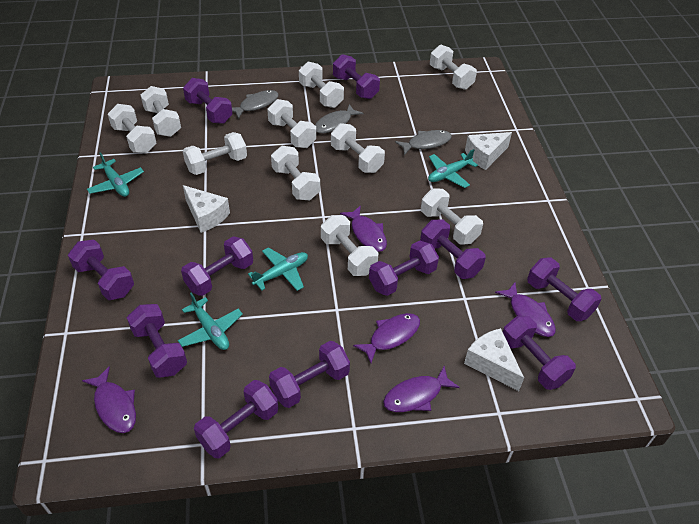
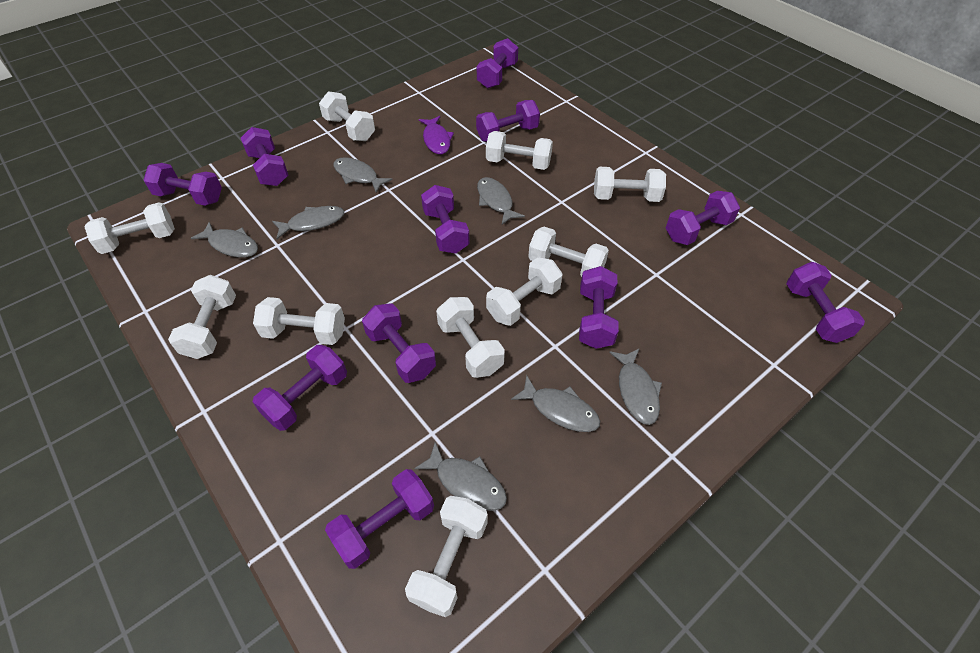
grey fish: 3 -> 7
purple fish: 5 -> 1
turquoise plane: 4 -> 0
white cheese: 3 -> 0

